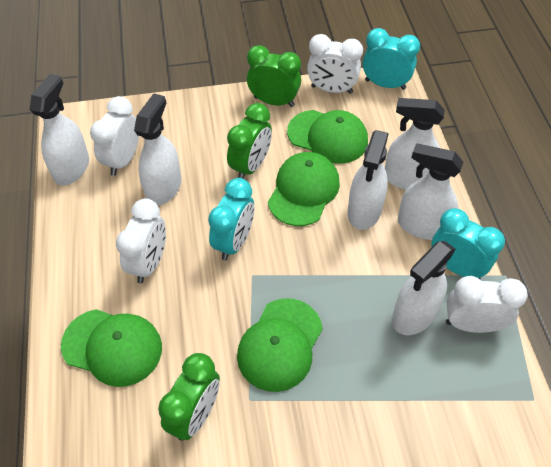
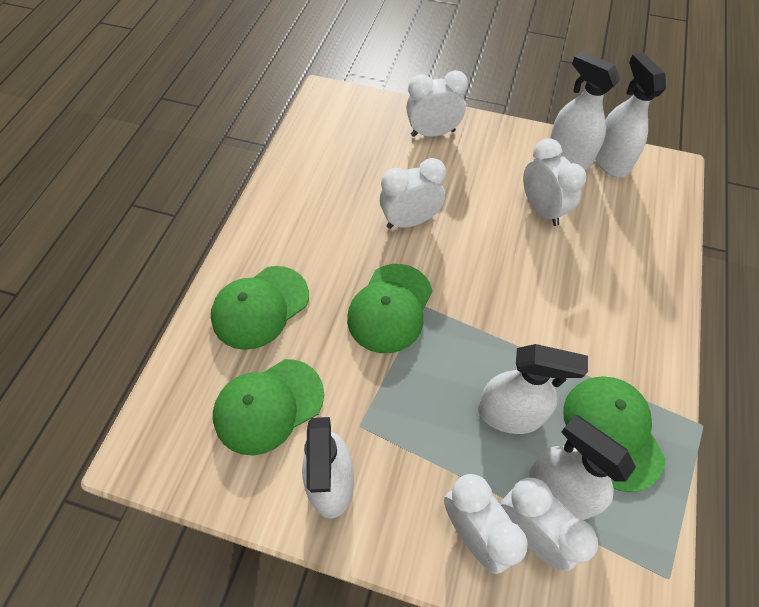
green clock: 3 -> 0
turquoise clock: 3 -> 0
white clock: 4 -> 5
white spray bottle: 6 -> 5

